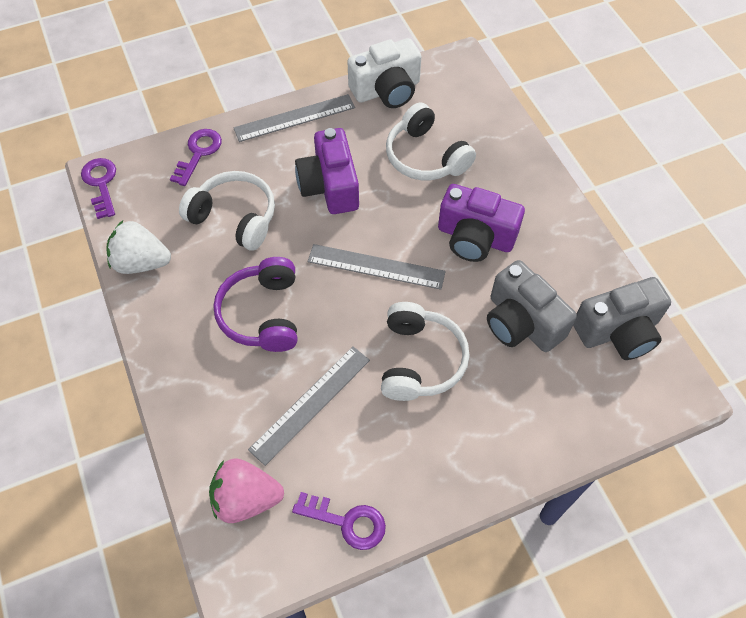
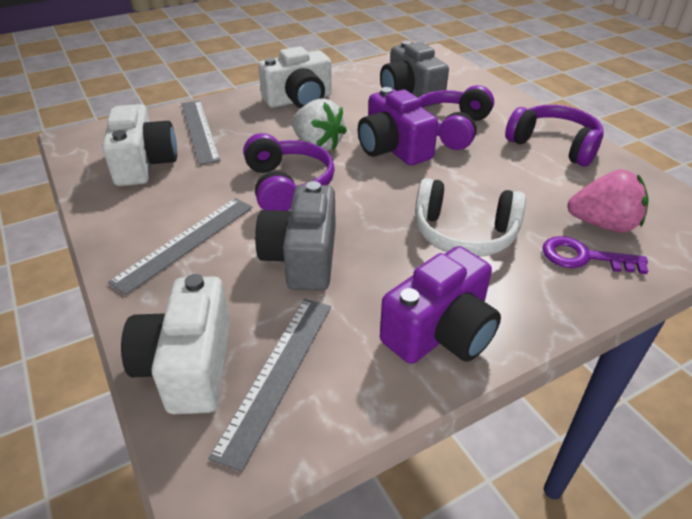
purple headphones: 1 -> 3
purple key: 3 -> 1
white camera: 1 -> 3
white headphones: 3 -> 1

